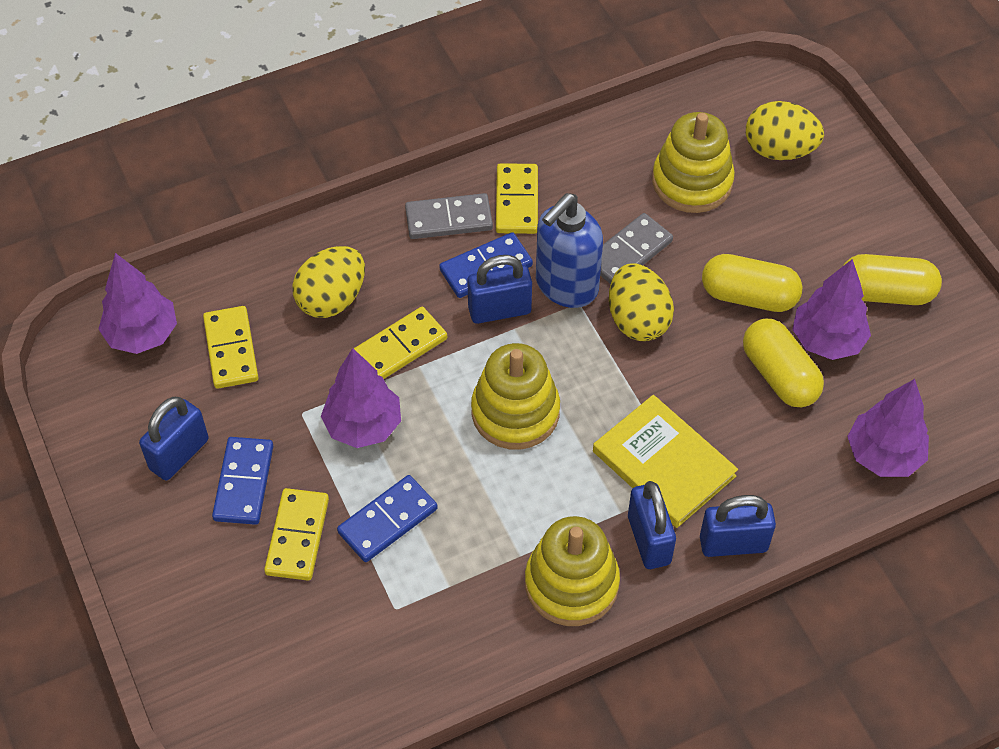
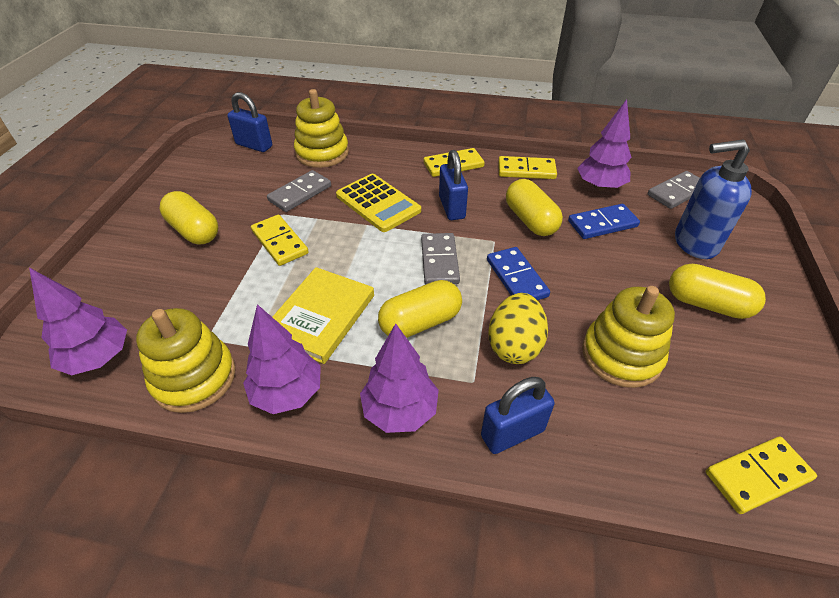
blue domino: 3 -> 2
blue padlock: 4 -> 3
grey domino: 2 -> 3
yellow calculator: 0 -> 1
yellow capsule: 3 -> 4
yellow egg: 3 -> 1

